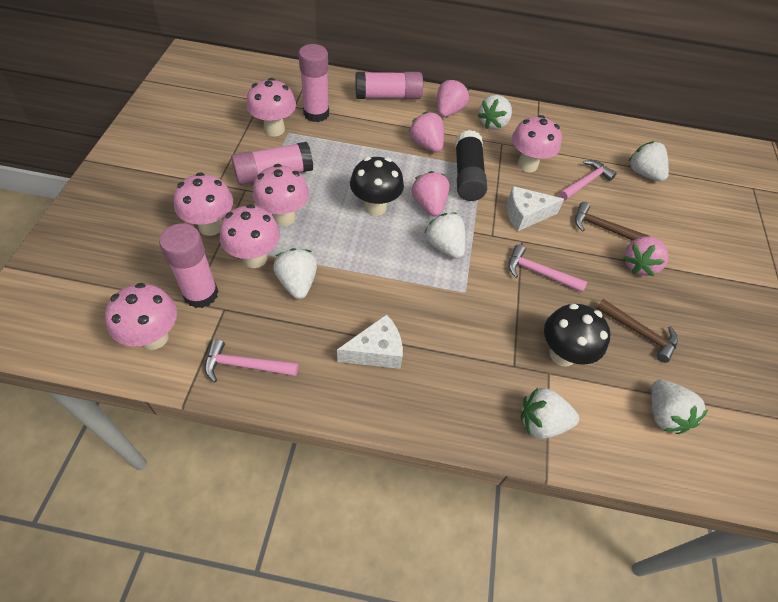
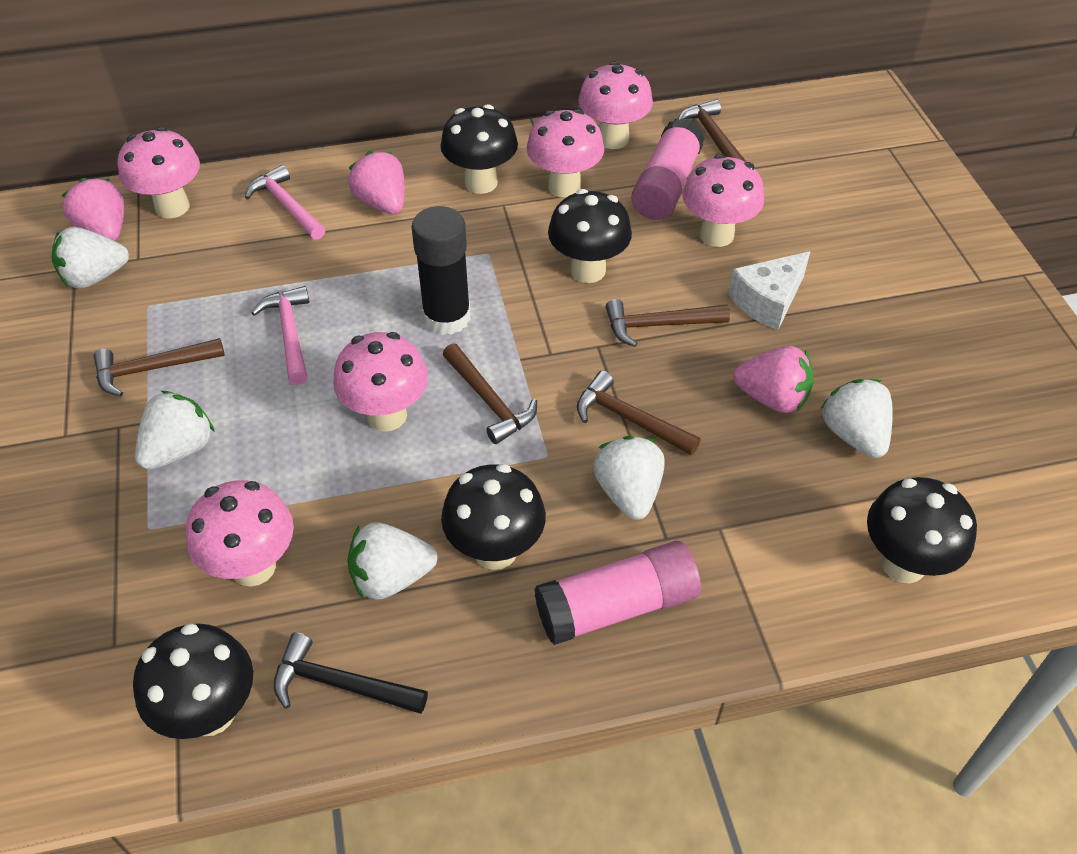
black hammer: 0 -> 1
black mushroom: 2 -> 5
brown hammer: 2 -> 5
pink glue stick: 4 -> 2
pink hammer: 3 -> 2
pink strawberry: 4 -> 3
white cheese: 2 -> 1
white strawberry: 6 -> 5

